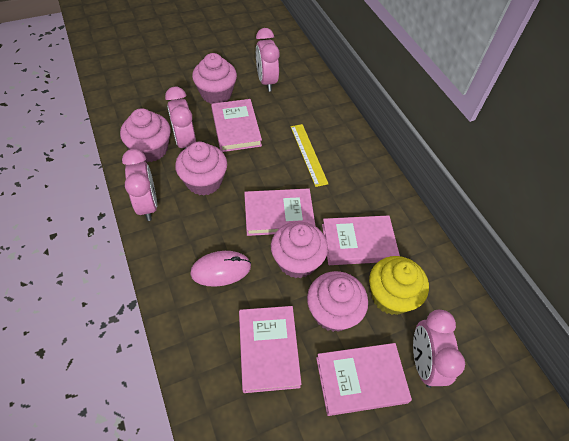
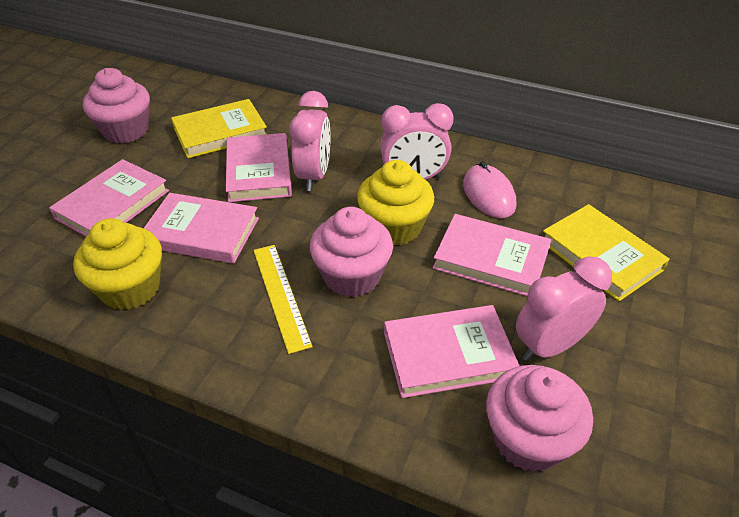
pink clock: 4 -> 3
pink cupcake: 5 -> 3
yellow book: 0 -> 2
yellow cupcake: 1 -> 2

